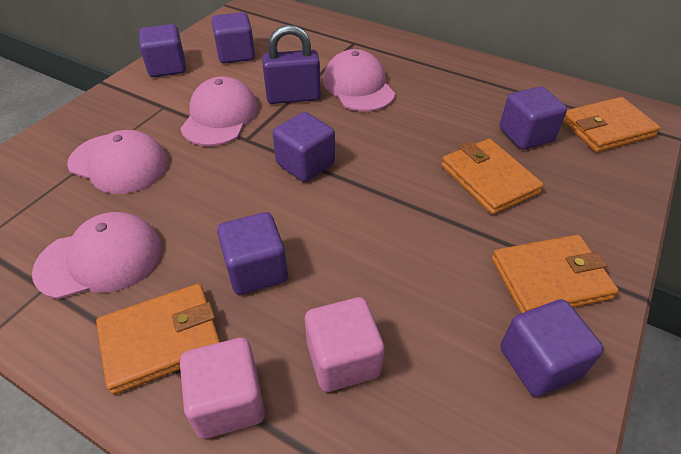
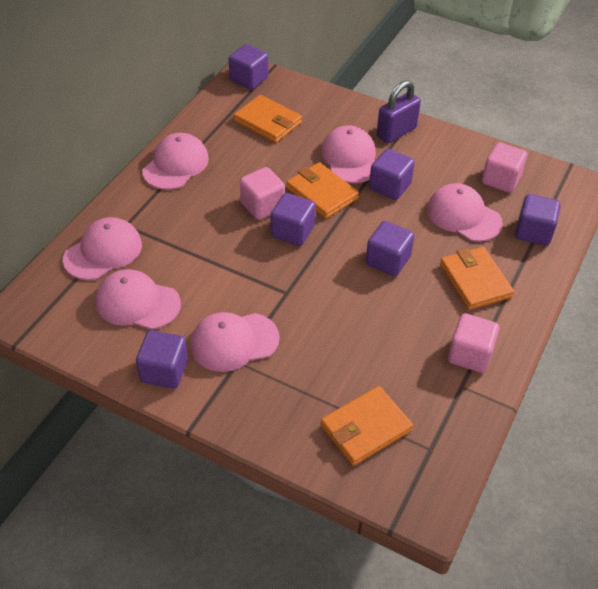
pink cap: 4 -> 6
pink cube: 2 -> 3

